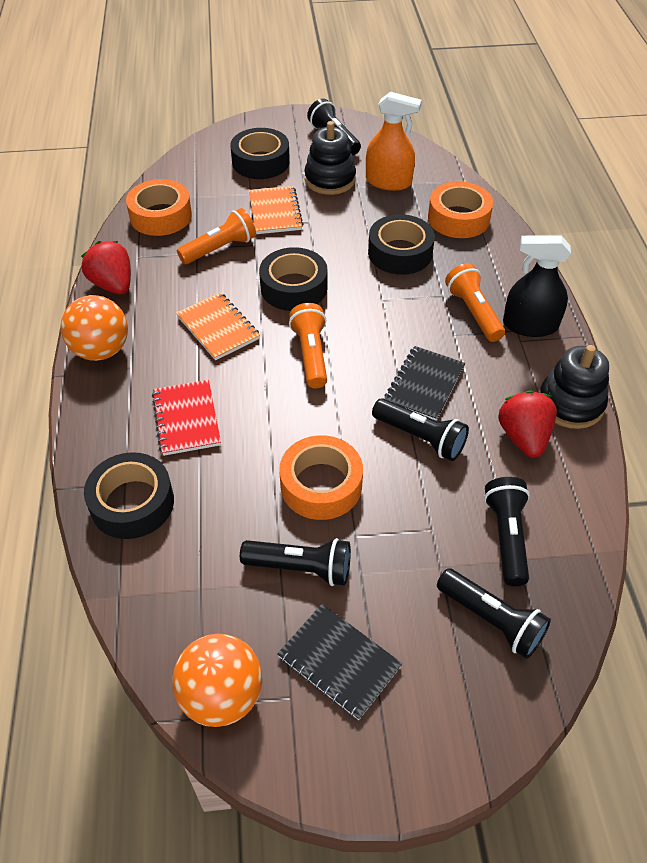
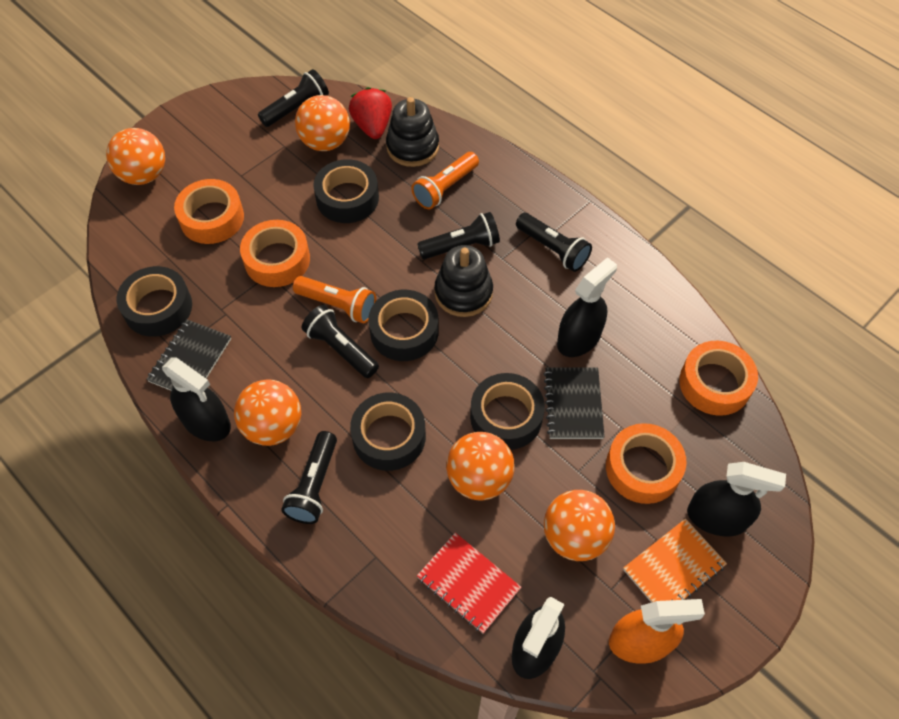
black spray bottle: 1 -> 4
black tape: 4 -> 5
orange ball: 2 -> 5
orange flashlight: 3 -> 2
orange notebook: 2 -> 1
orange tape: 3 -> 4
red strawberry: 2 -> 1

